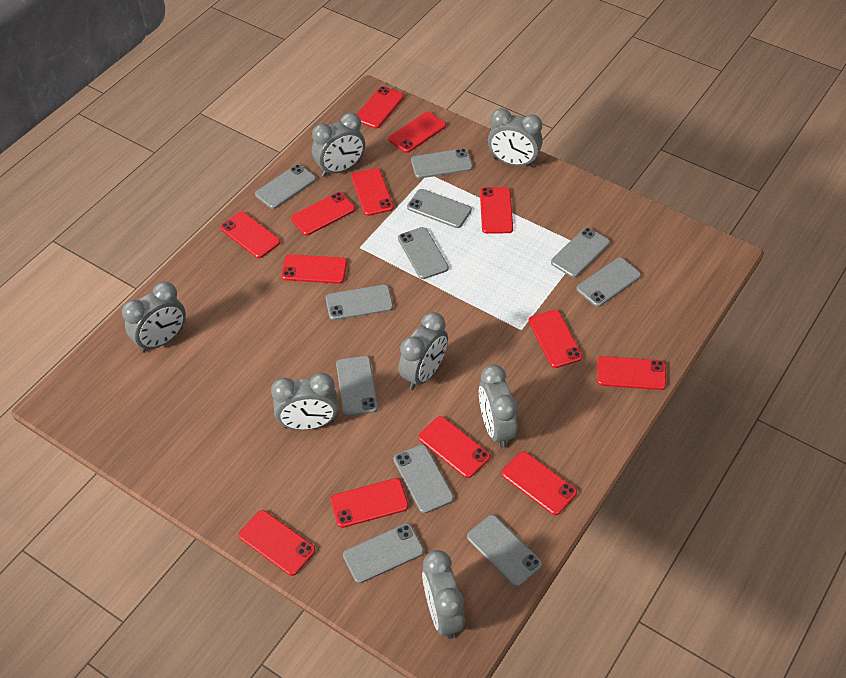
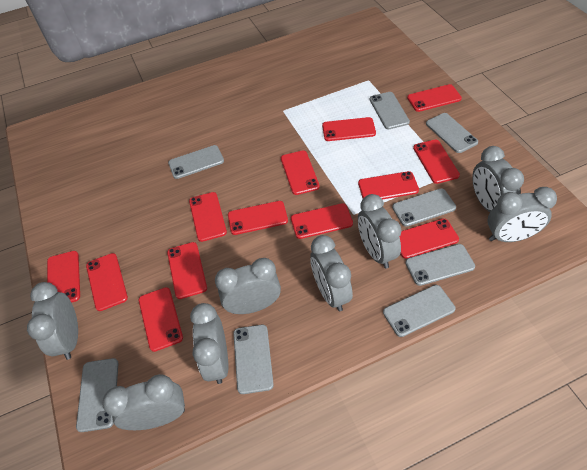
grey clock: 7 -> 8
grey phone: 11 -> 8

